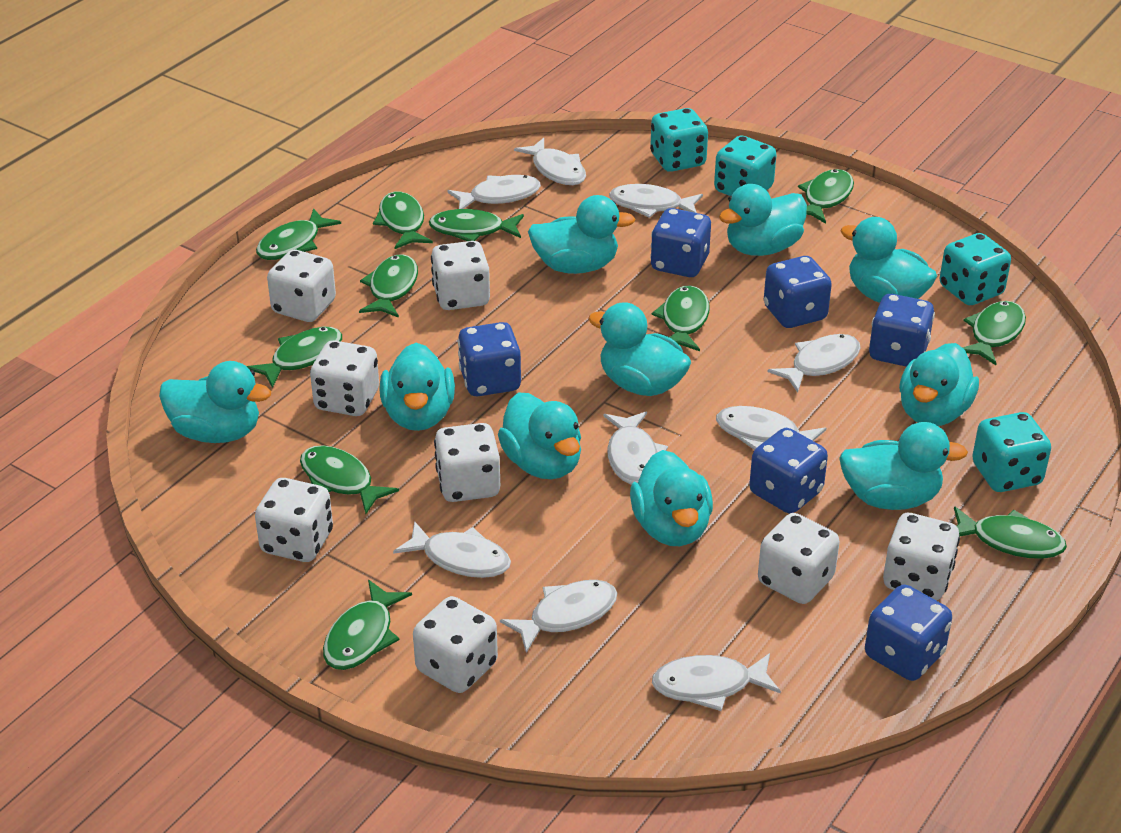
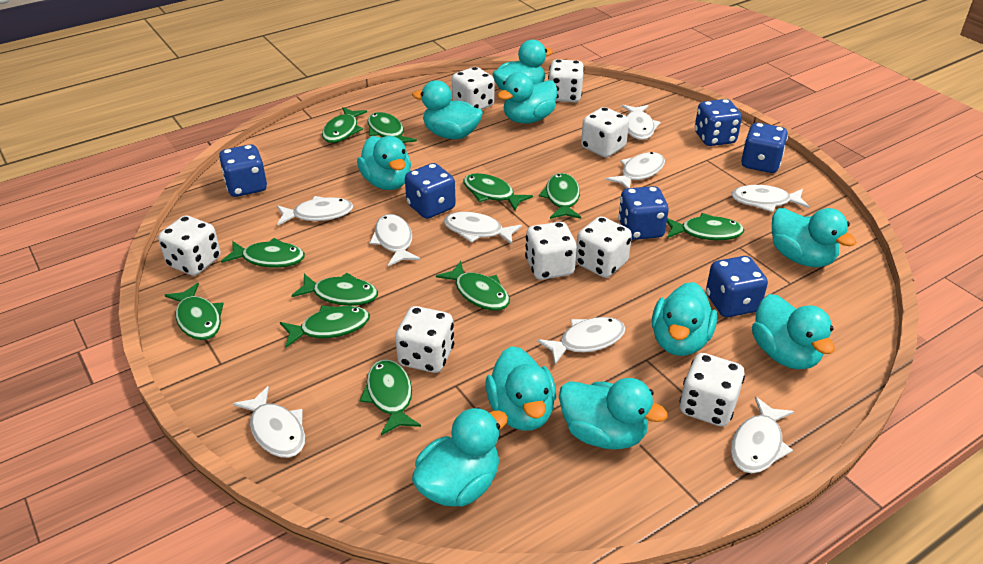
turquoise dice: 4 -> 0

